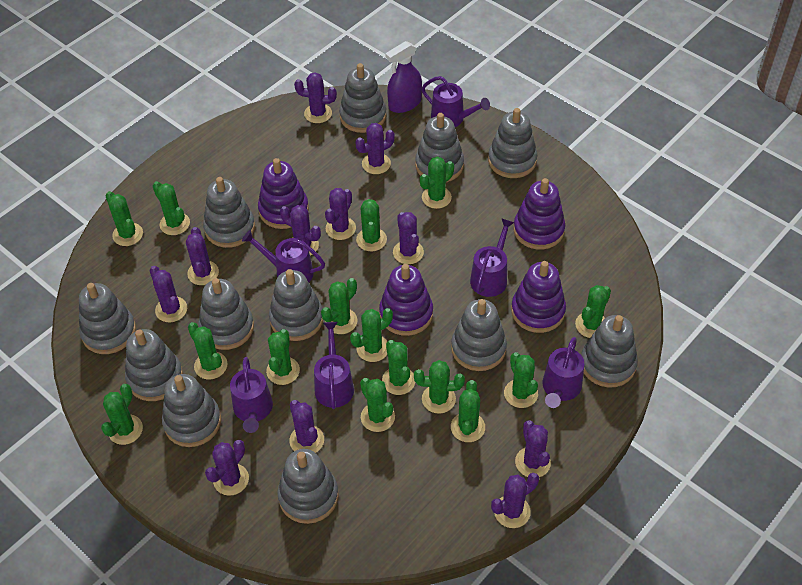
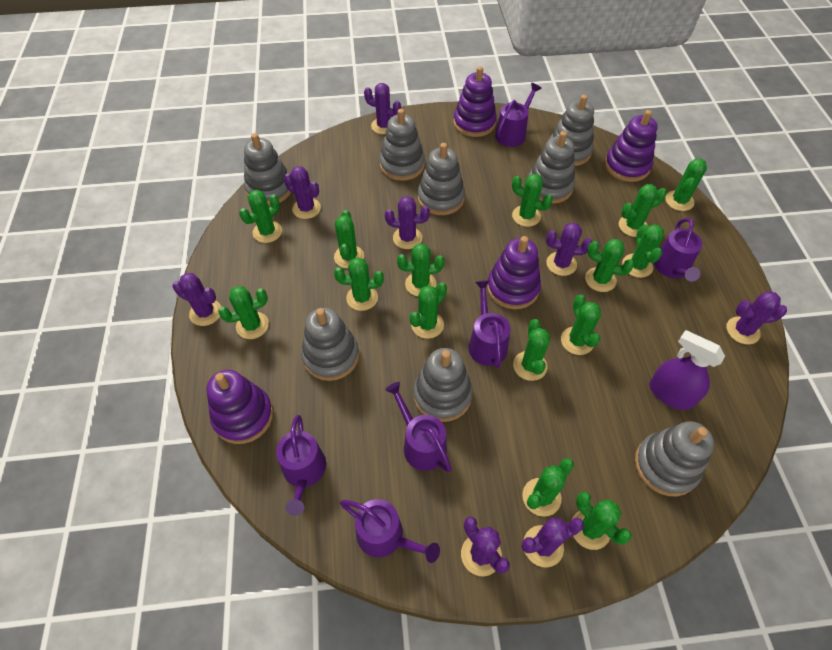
grey stacking toy: 12 -> 8
purple cactus: 11 -> 8

